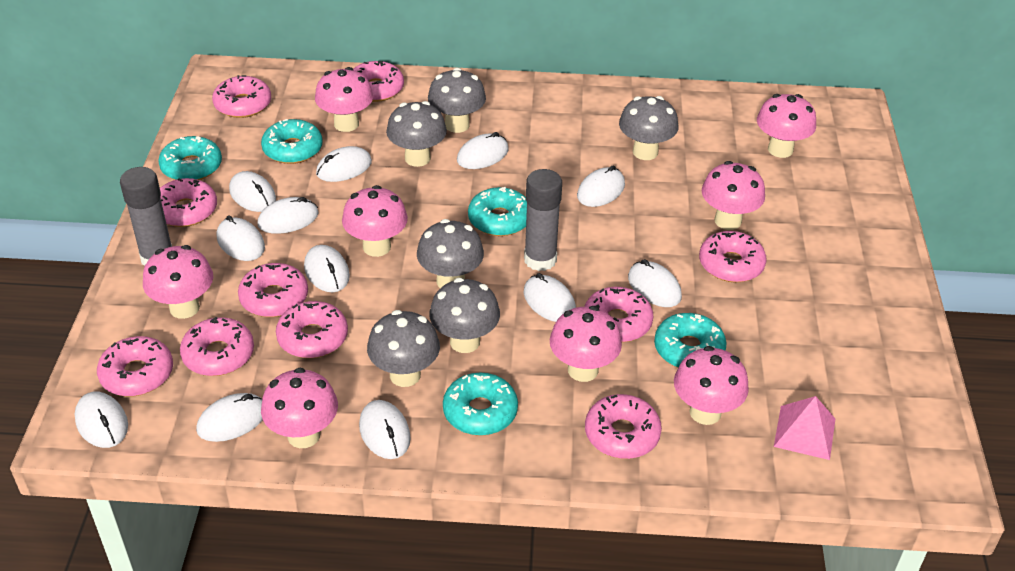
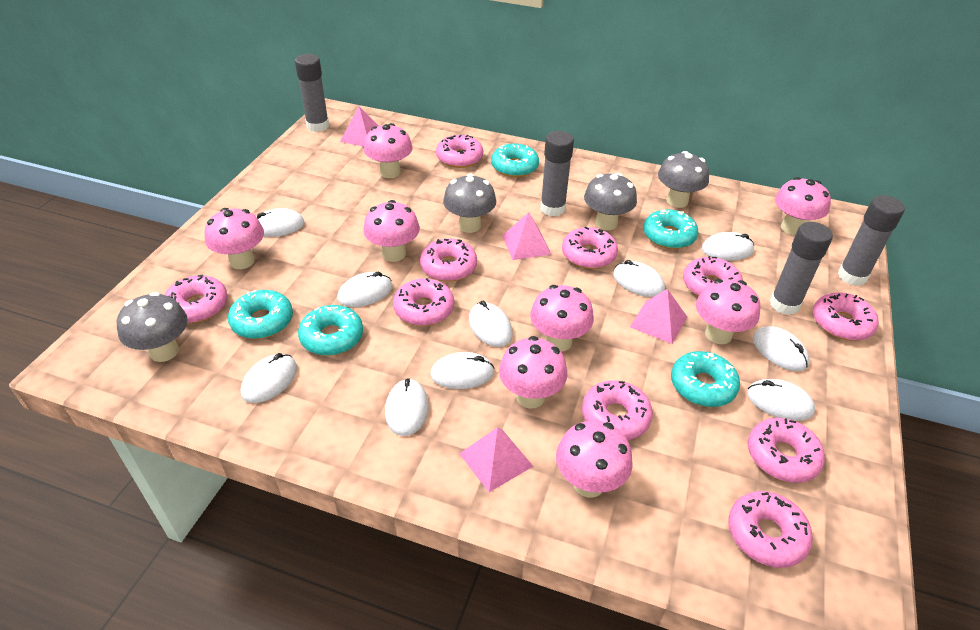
grey glue stick: 2 -> 4
grey mushroom: 6 -> 4
pink pyramid: 1 -> 4
white mouse: 12 -> 10

